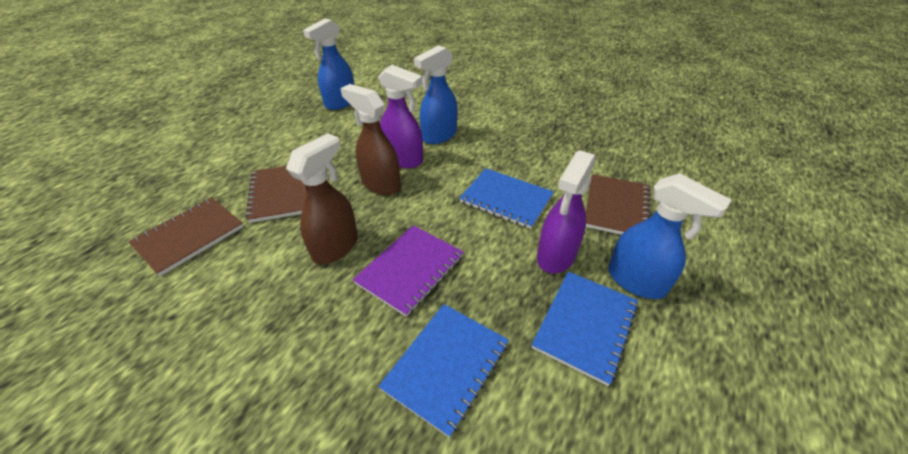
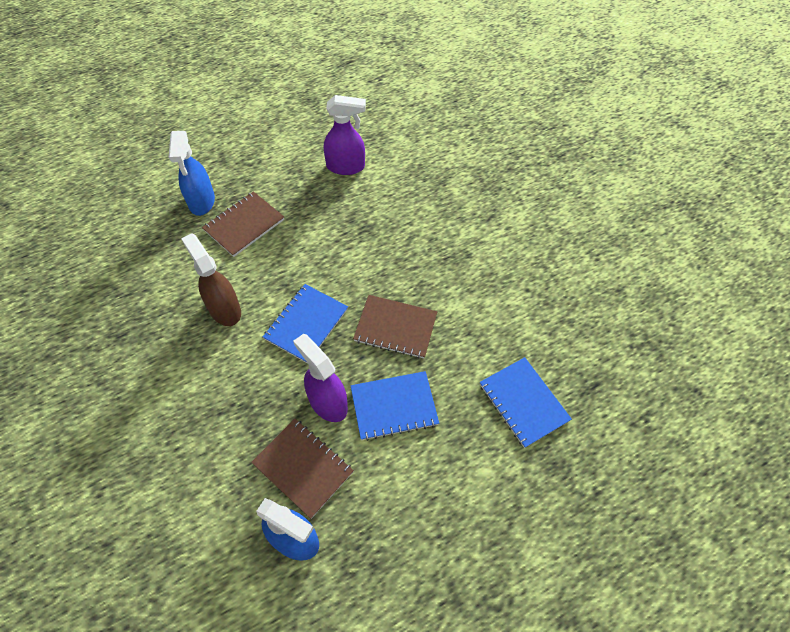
blue spray bottle: 3 -> 2
brown spray bottle: 2 -> 1
purple notebook: 1 -> 0

